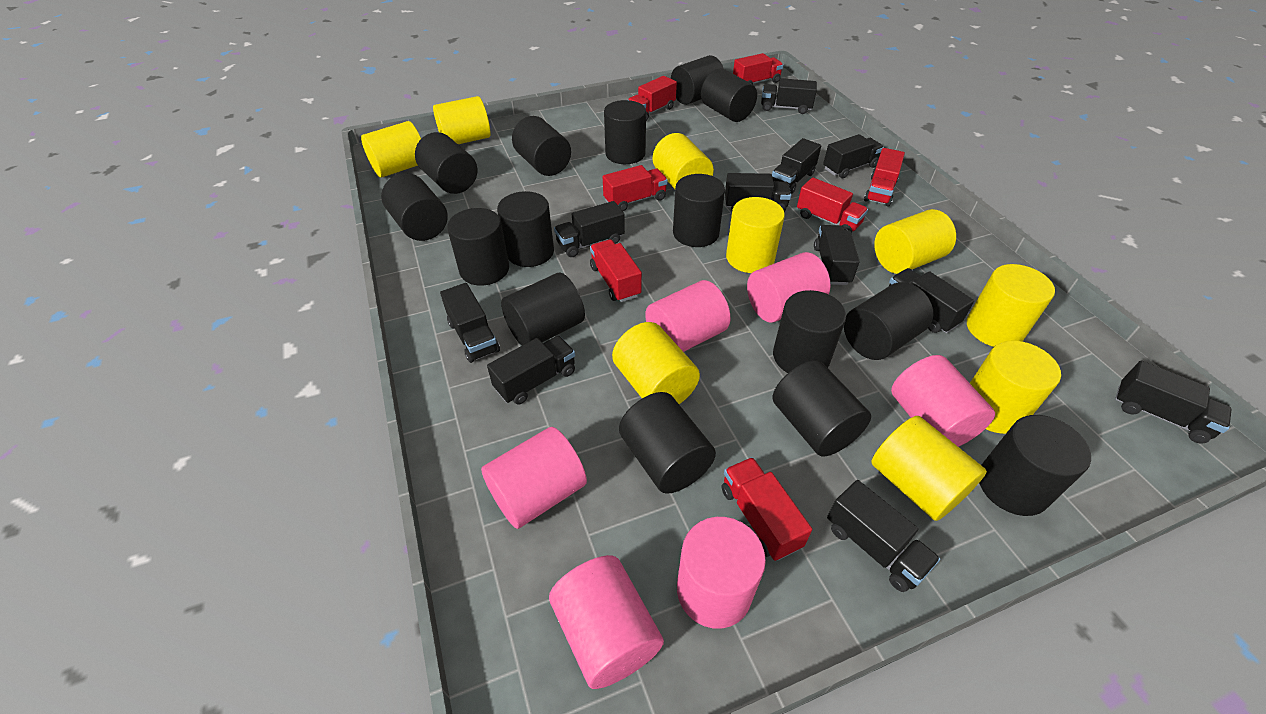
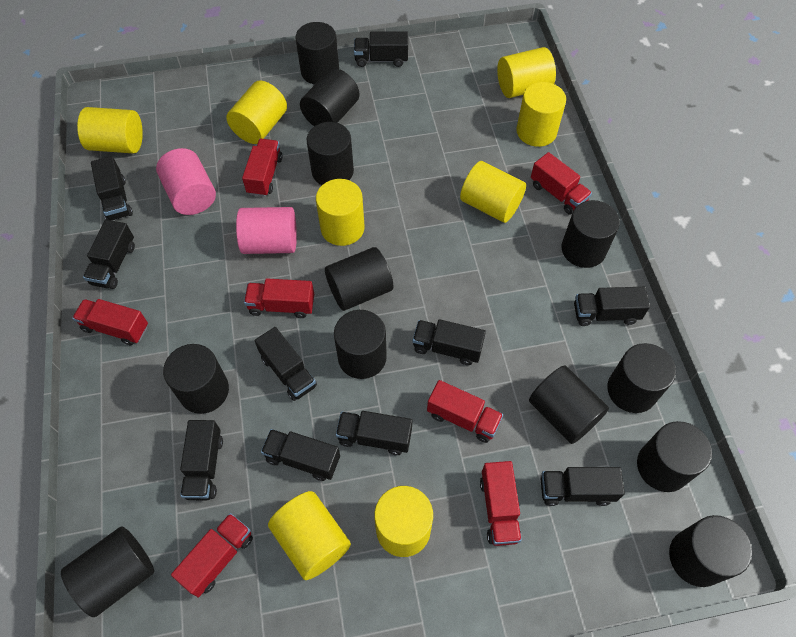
black cylinder: 15 -> 12
black truck: 11 -> 10
pink cylinder: 6 -> 2
yellow cylinder: 9 -> 8

